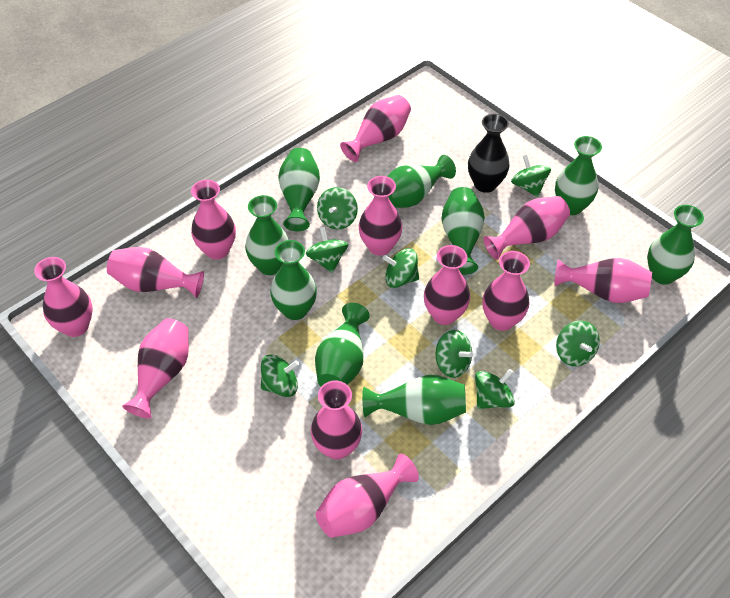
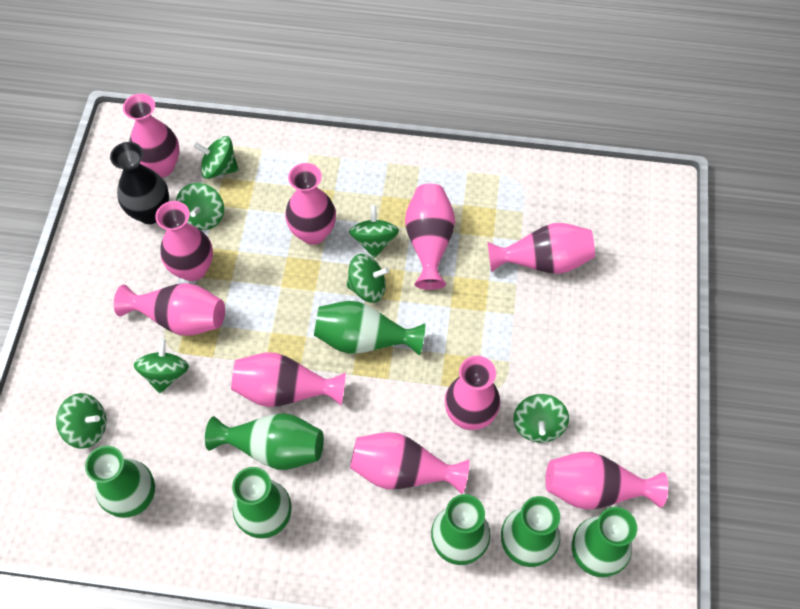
green spinning top: 8 -> 7
green vase: 9 -> 7
pink vase: 12 -> 10

